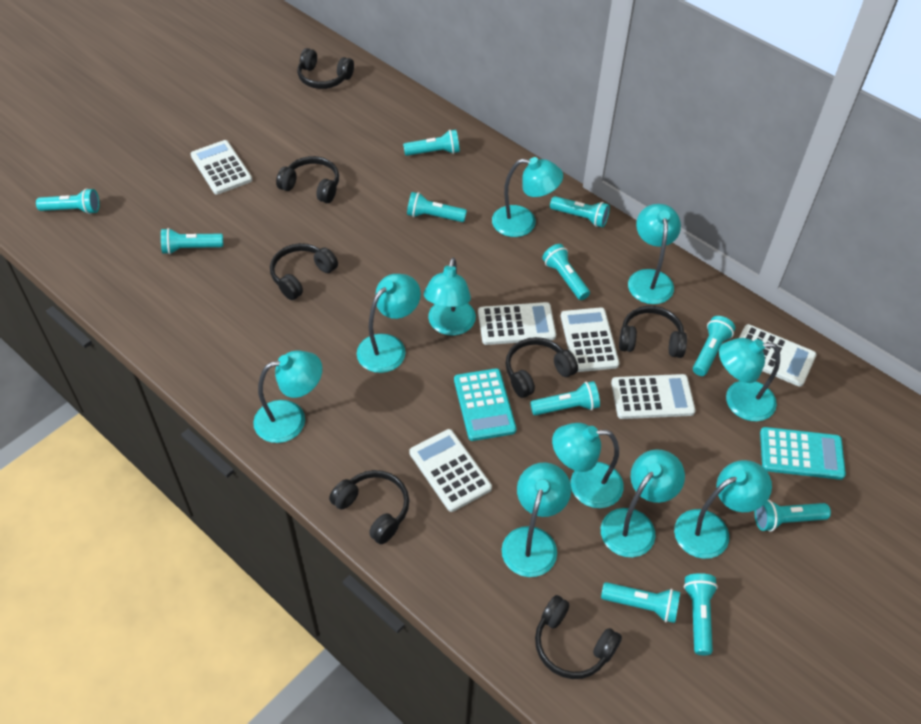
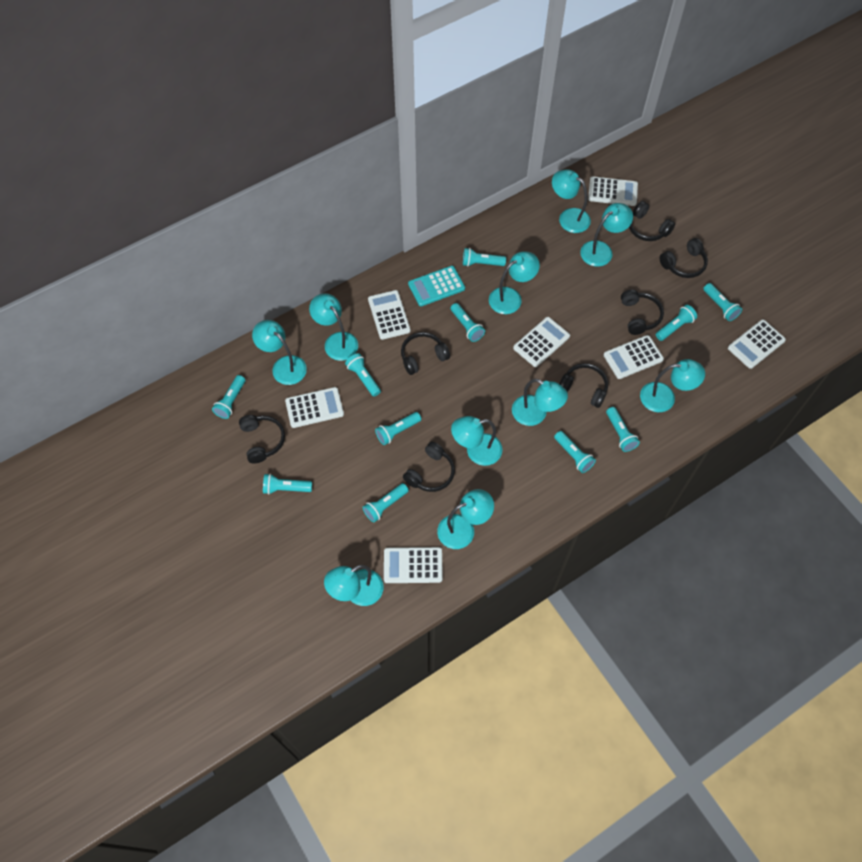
turquoise calculator: 2 -> 1
white calculator: 6 -> 7

